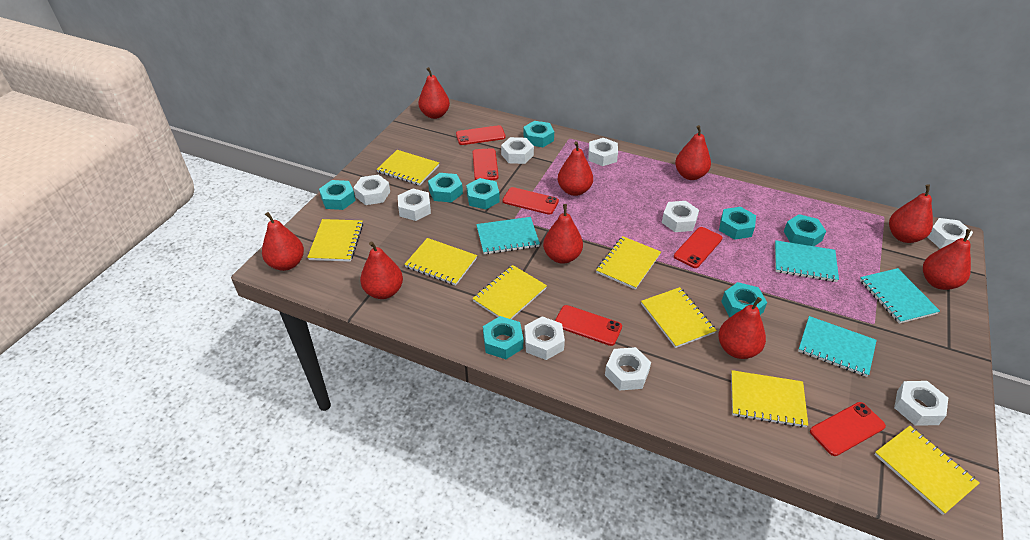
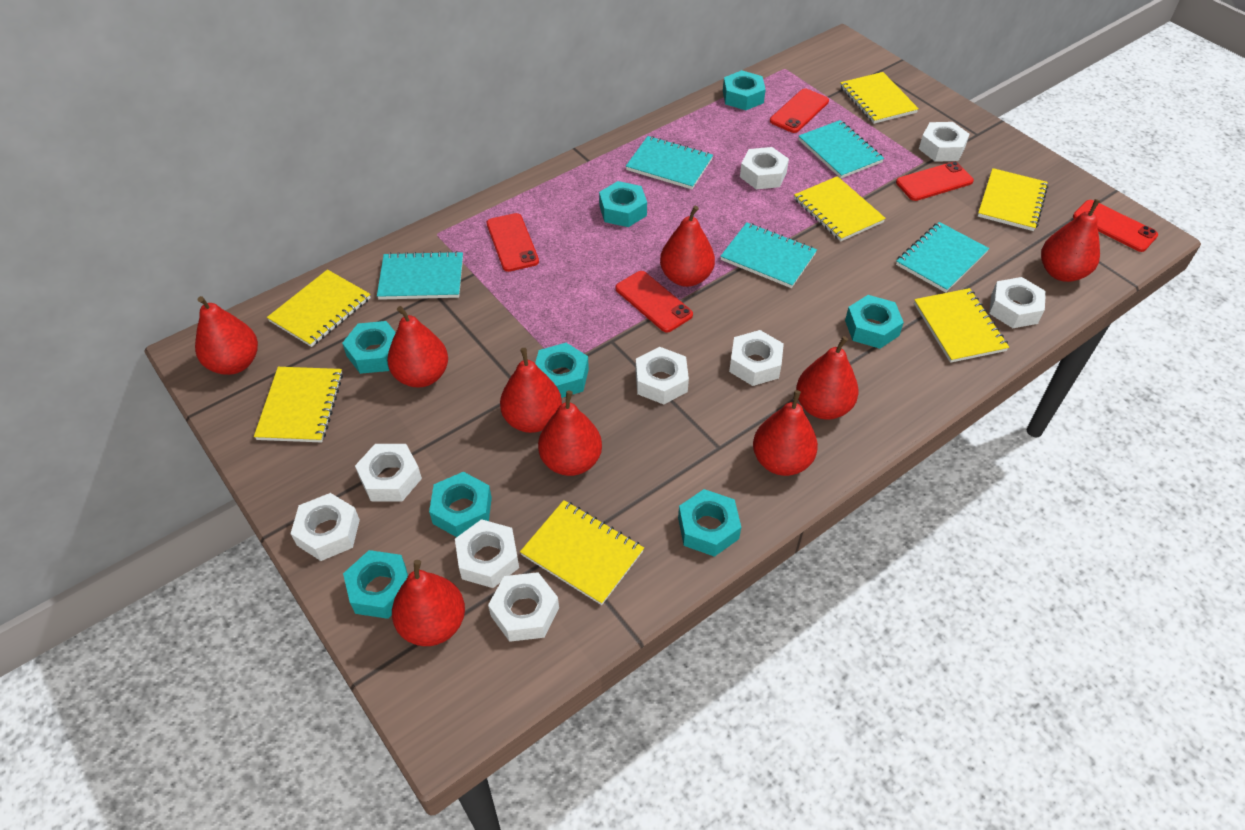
red phone: 6 -> 5
turquoise notebook: 4 -> 5
yellow notebook: 8 -> 7

